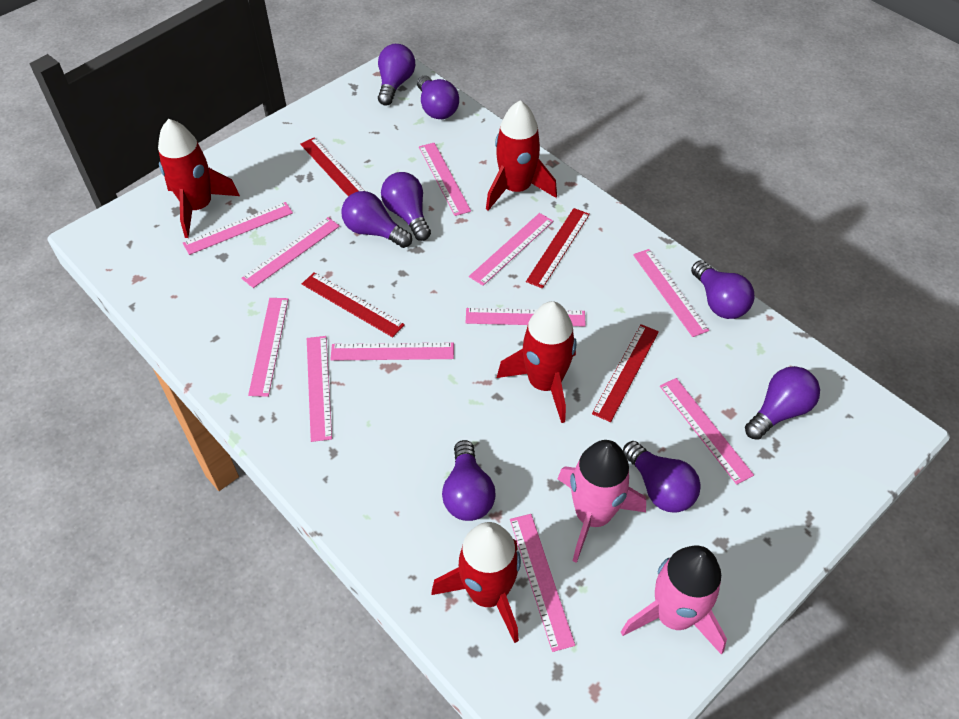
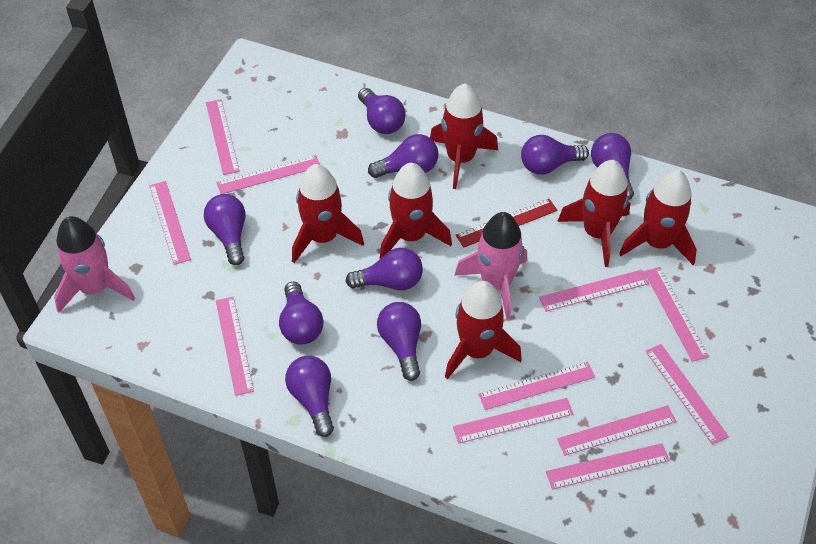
purple light bulb: 8 -> 9
red rocket: 4 -> 6
red ruler: 4 -> 1

